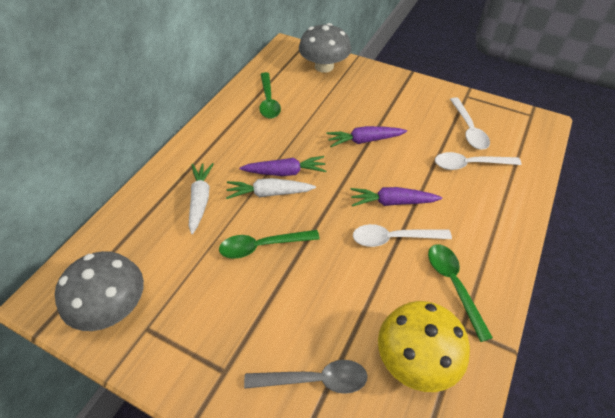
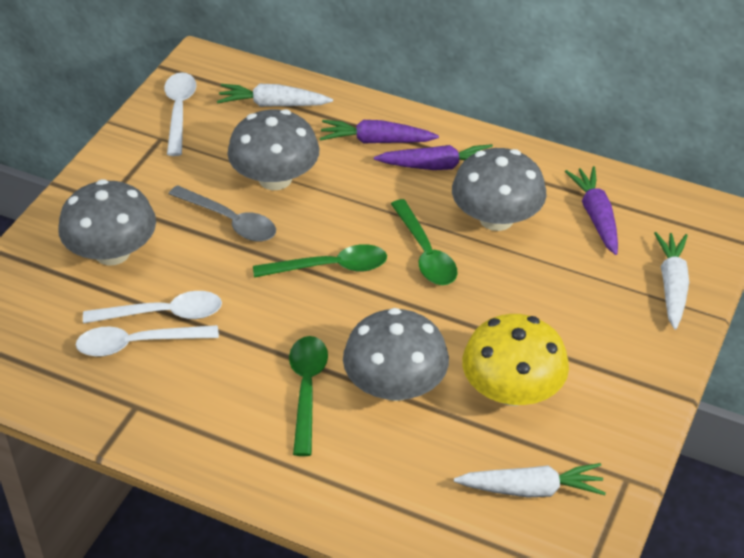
grey mushroom: 2 -> 4
white carrot: 2 -> 3

